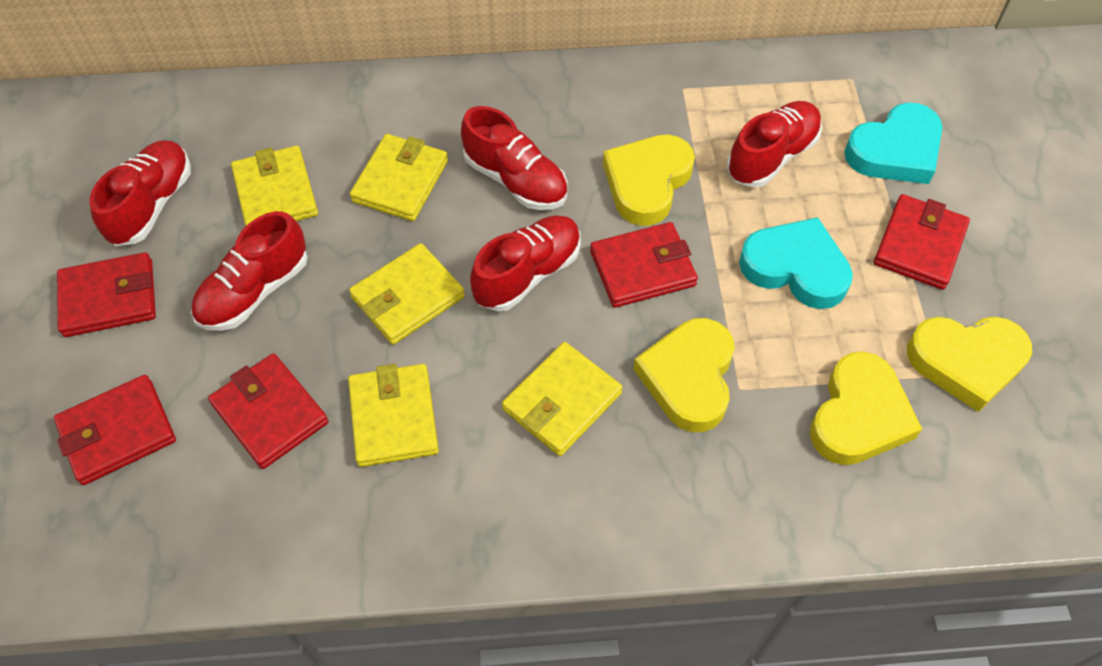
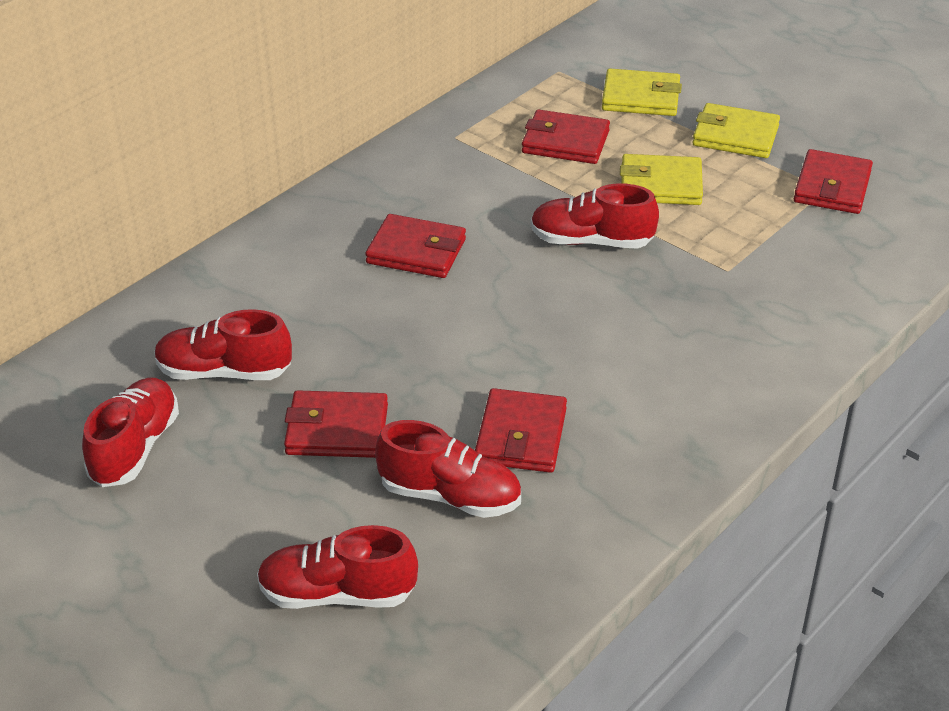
turquoise heart: 2 -> 0
yellow heart: 4 -> 0
yellow wallet: 5 -> 3

